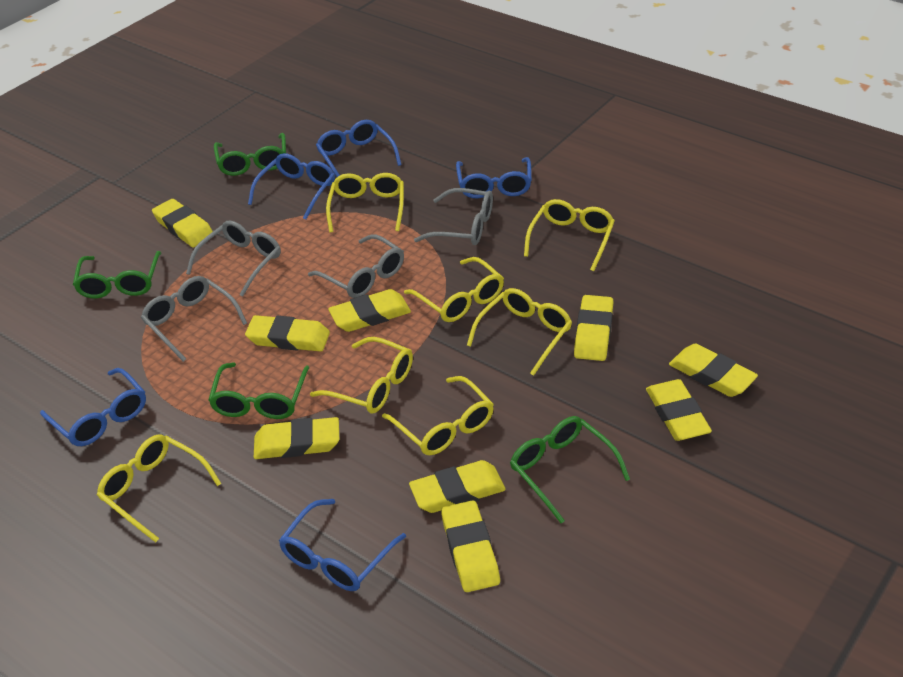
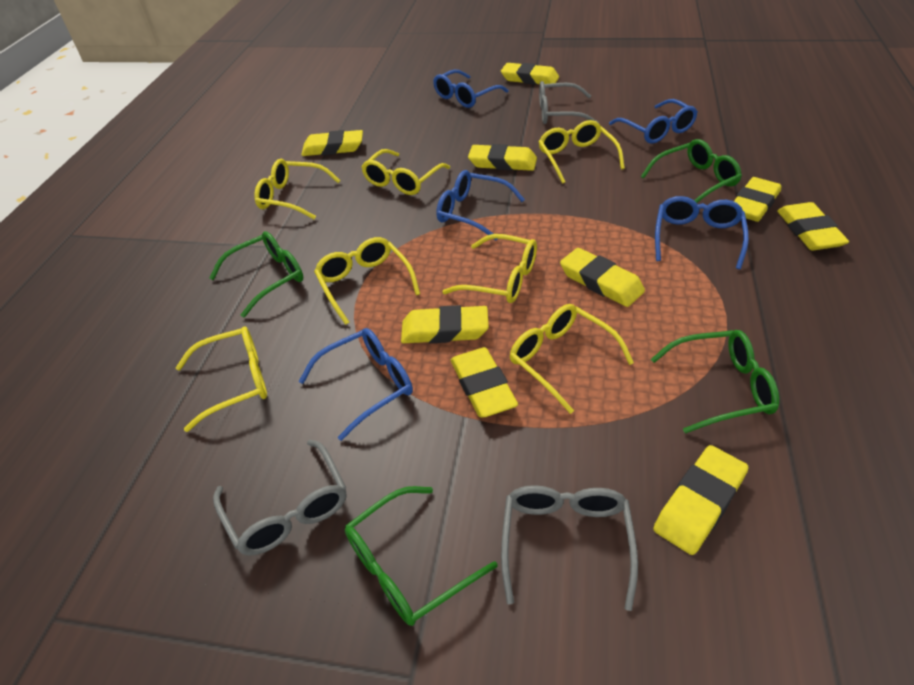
grey glasses: 4 -> 3

